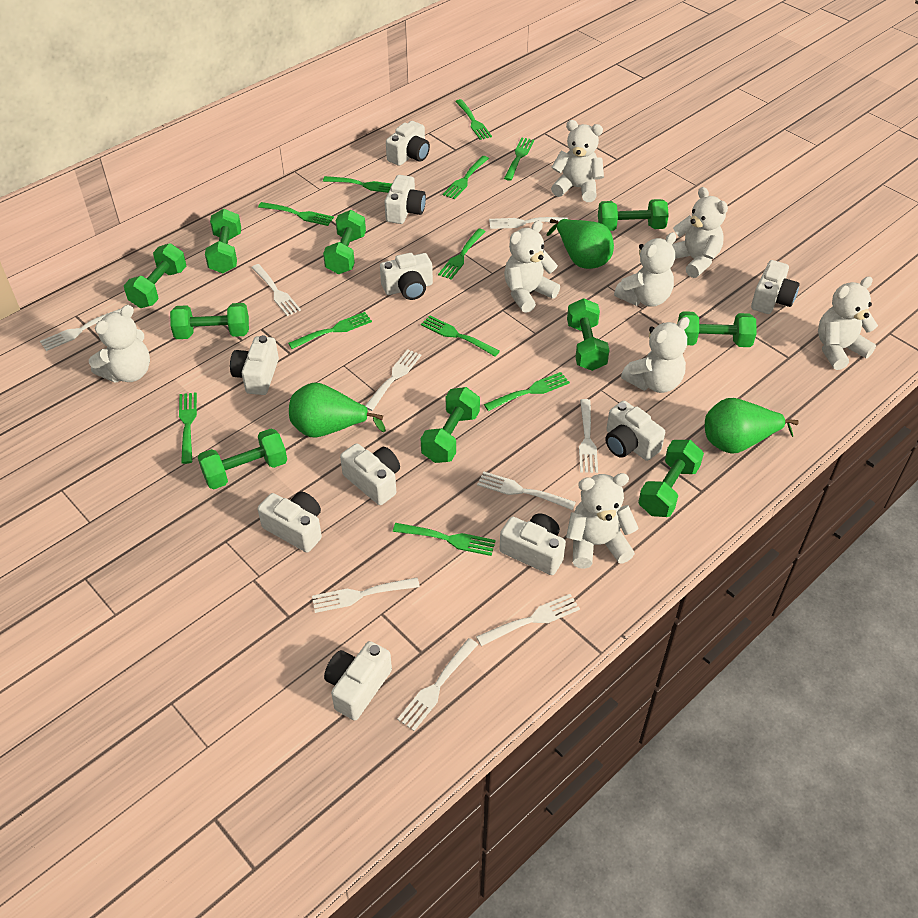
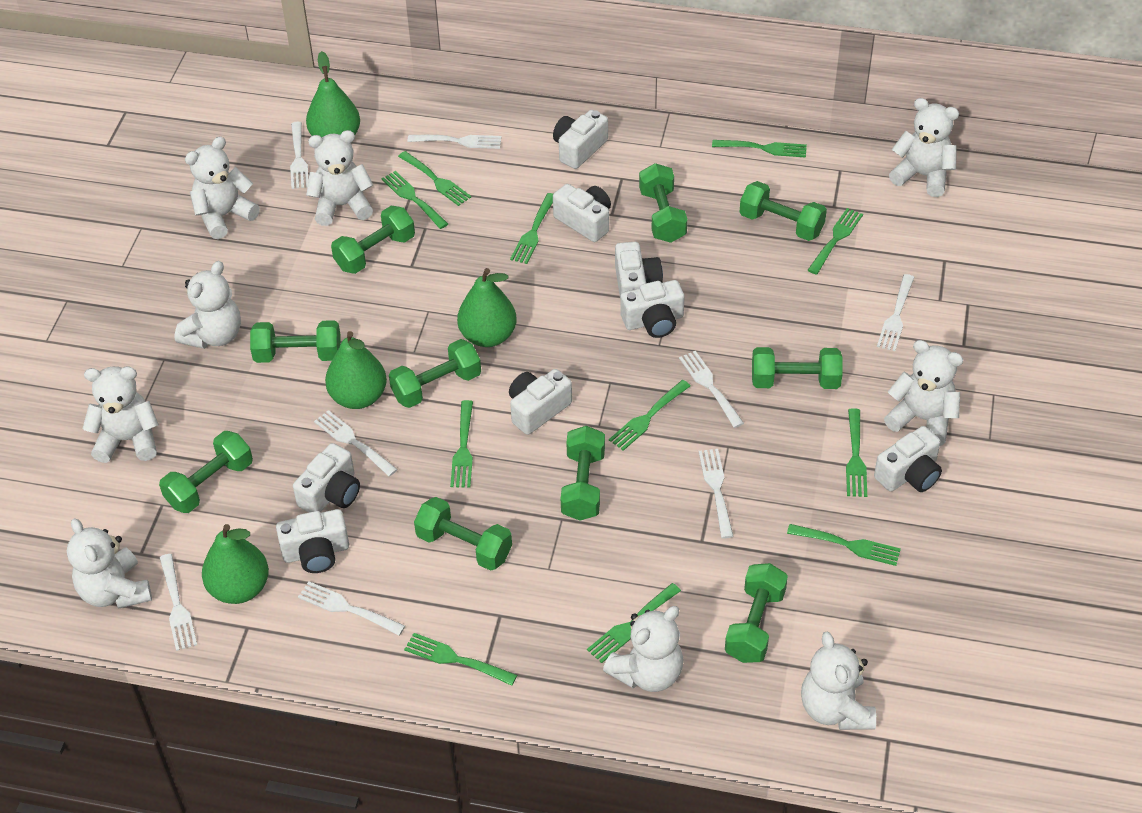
green pear: 3 -> 4
white camera: 10 -> 8
white fork: 9 -> 8
white teddy bear: 8 -> 9

